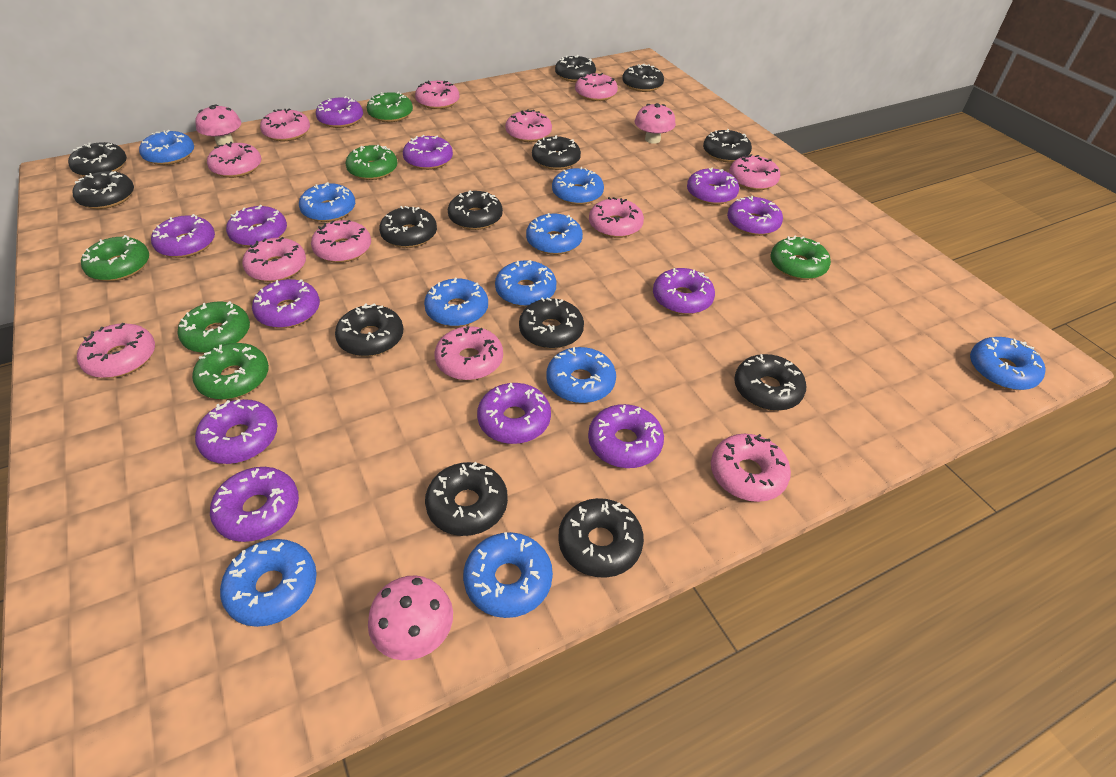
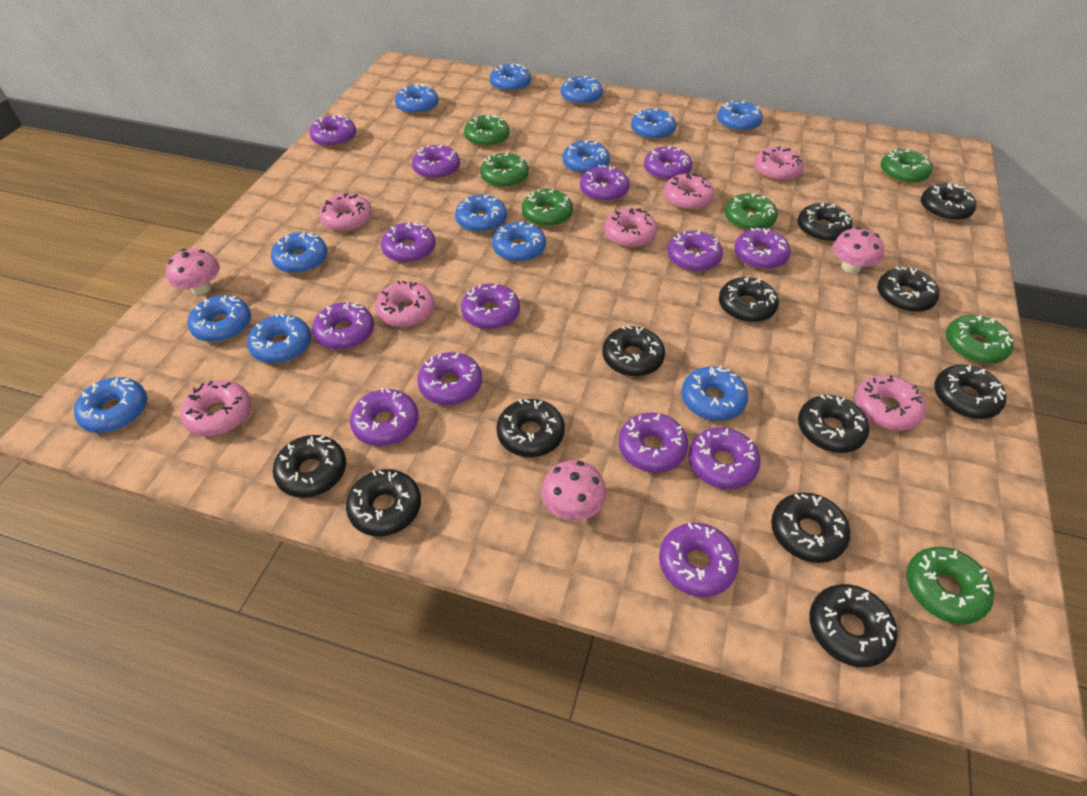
black donut: 13 -> 12
blue donut: 10 -> 13
green donut: 6 -> 7
pink donut: 12 -> 7
purple donut: 12 -> 14

